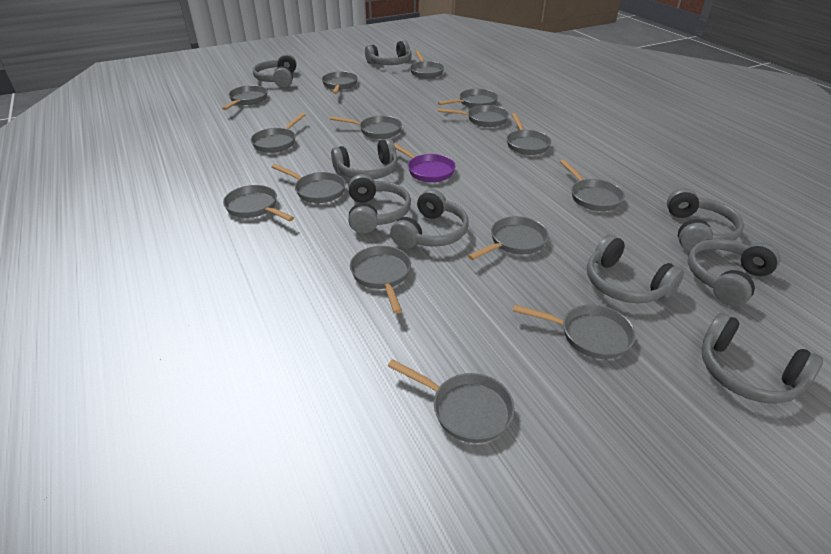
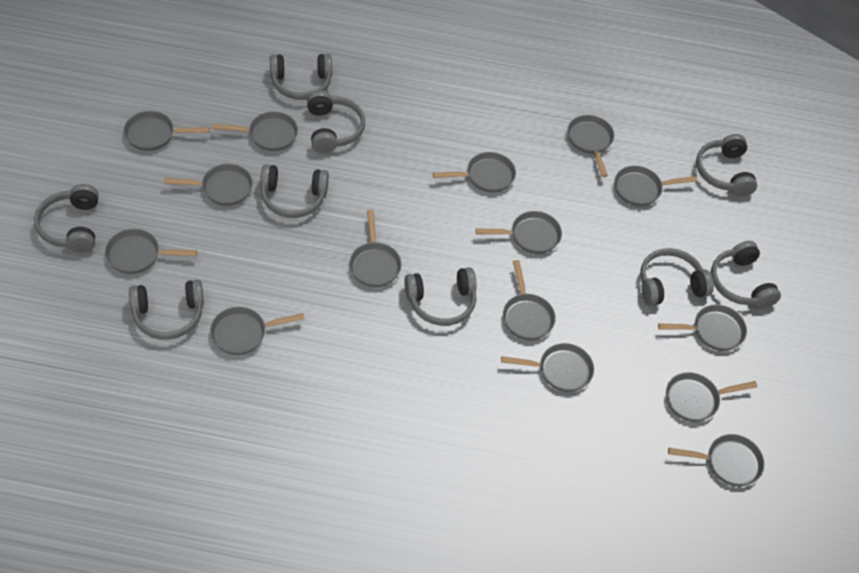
purple pan: 1 -> 0

